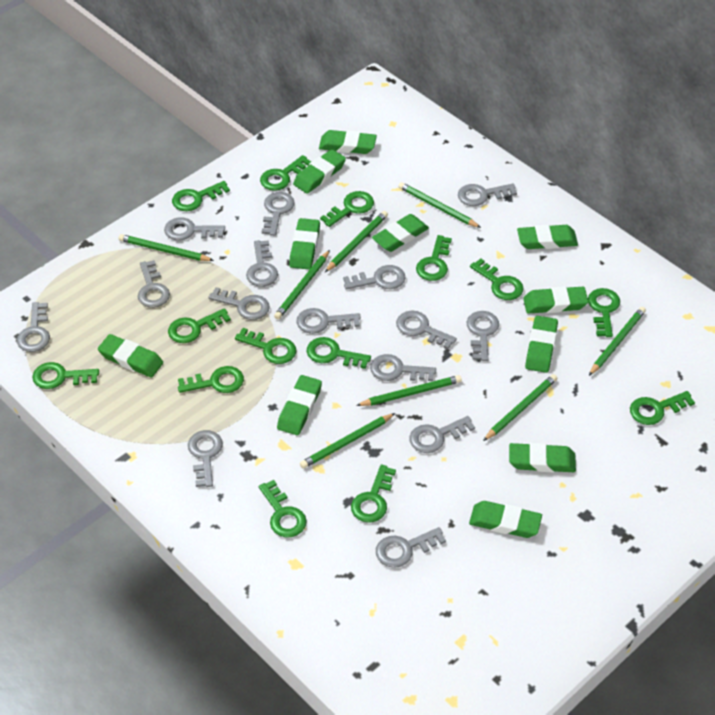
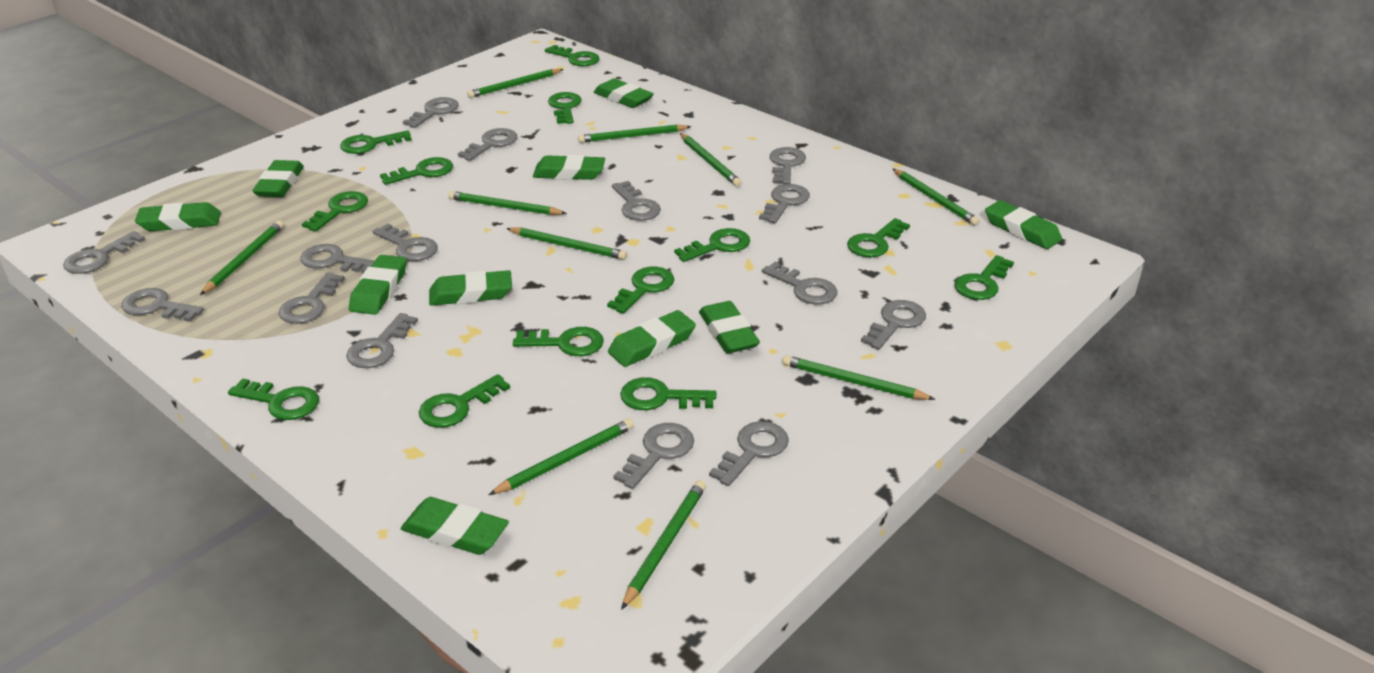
green eraser: 11 -> 10
green key: 14 -> 13
green pencil: 8 -> 10

